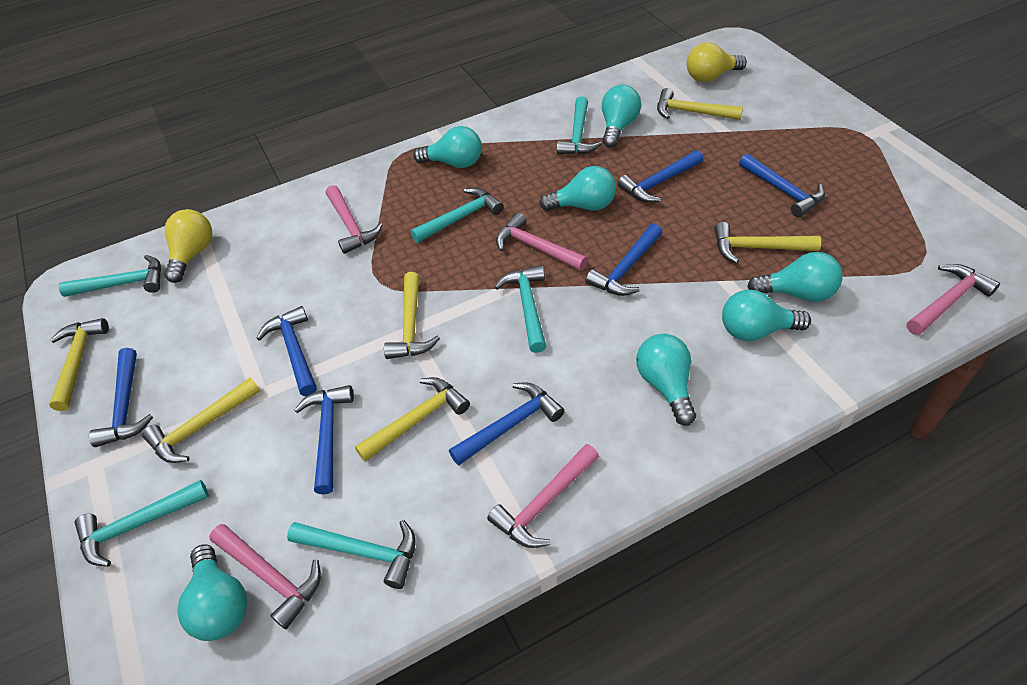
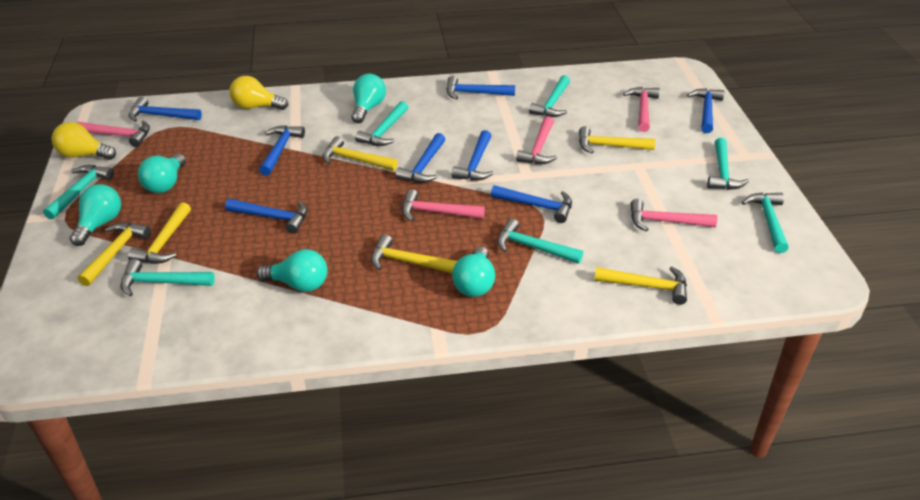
blue hammer: 7 -> 8
turquoise hammer: 6 -> 7
turquoise light bulb: 7 -> 5

